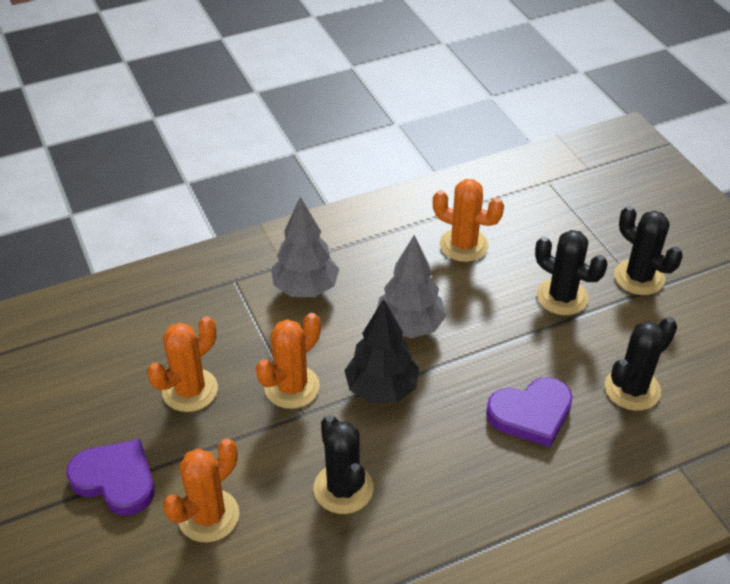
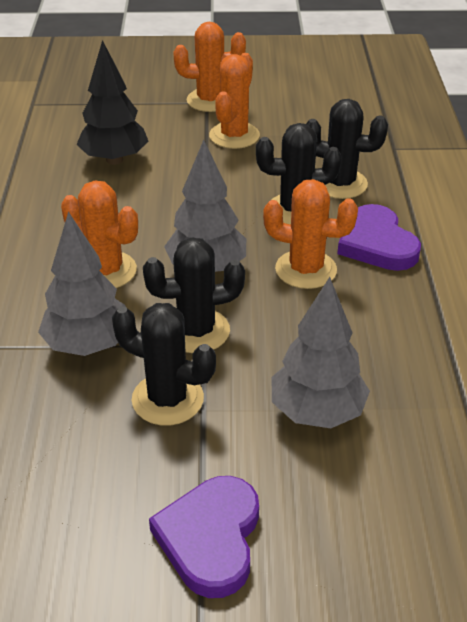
grey tree: 2 -> 3

